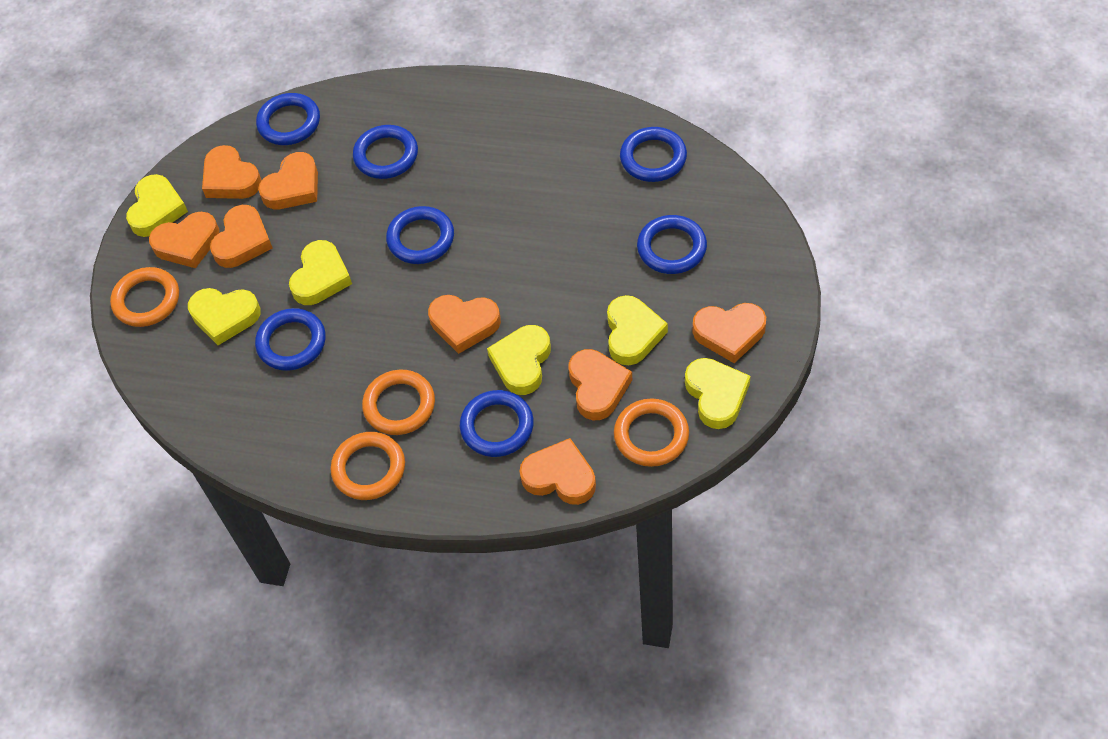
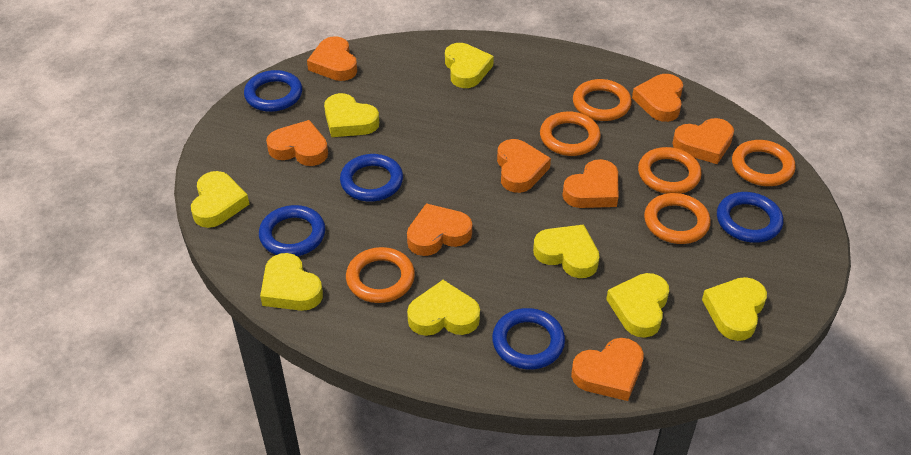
blue ring: 7 -> 5
orange ring: 4 -> 6
yellow heart: 6 -> 8

